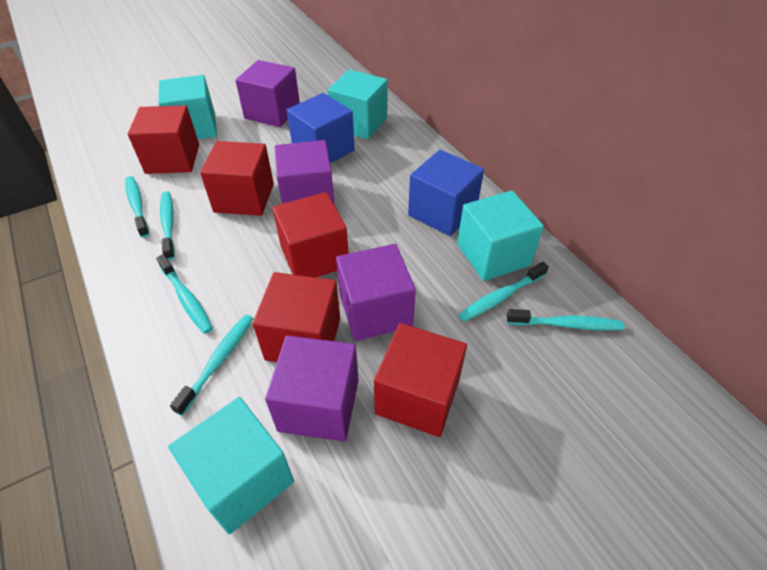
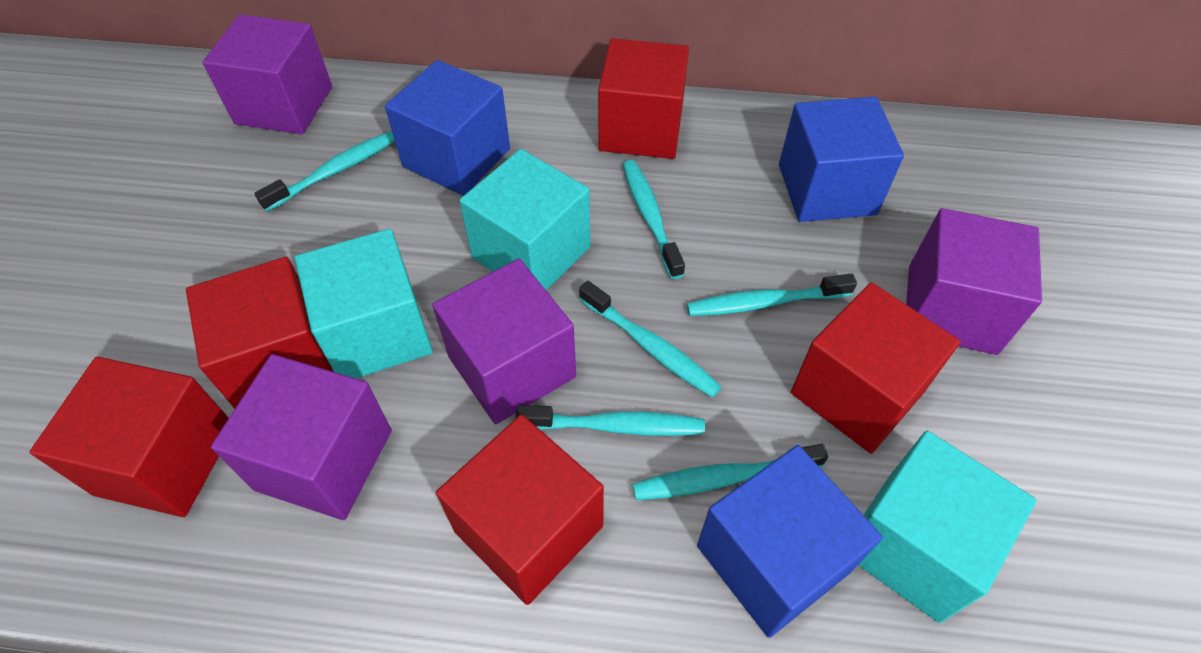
blue cube: 2 -> 3
turquoise cube: 4 -> 3

